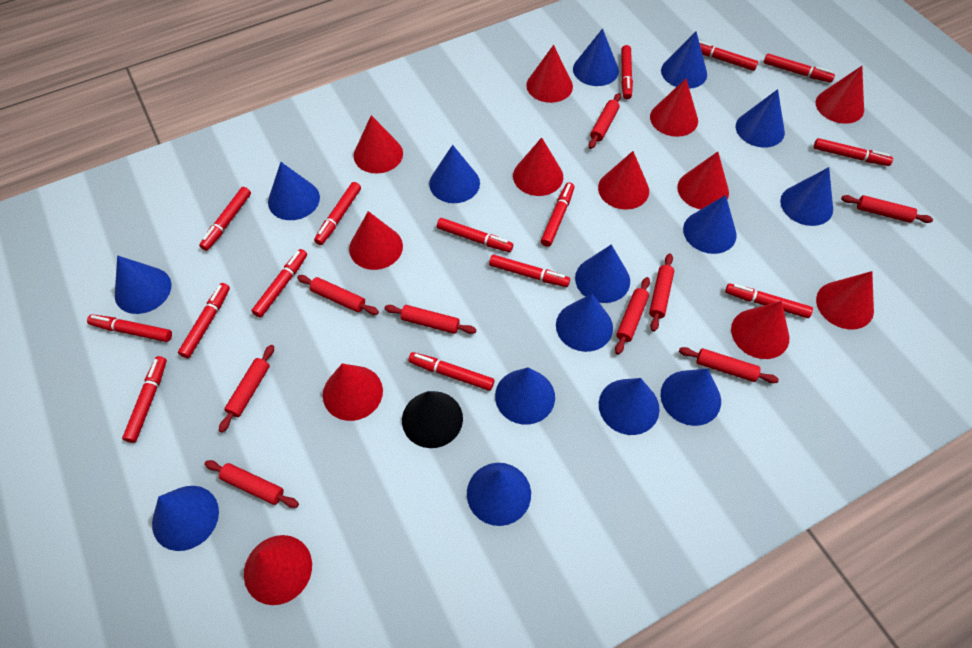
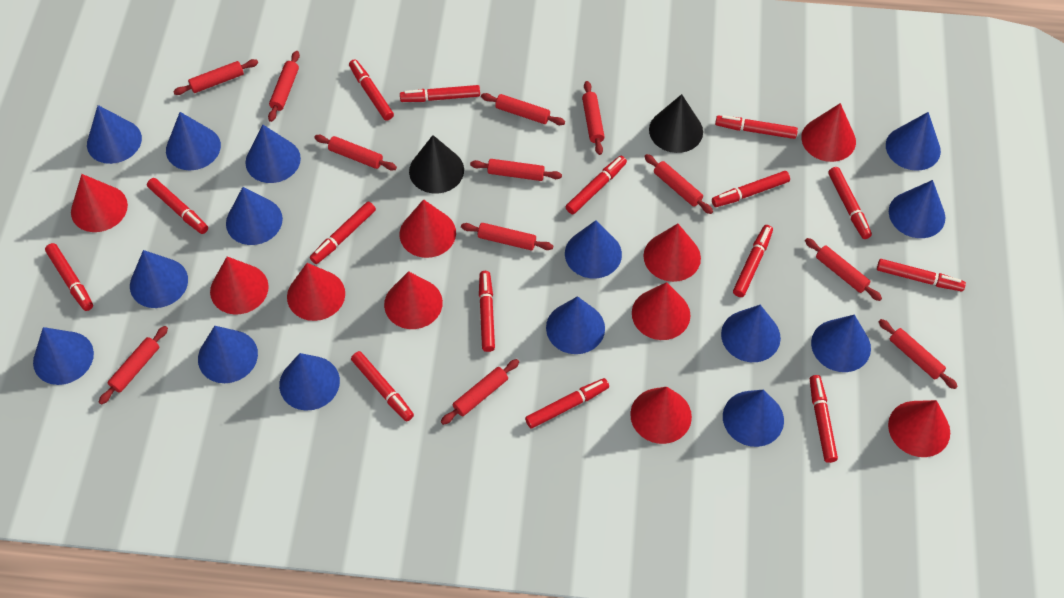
black cone: 1 -> 2
red cone: 12 -> 10
red rolling pin: 9 -> 12

